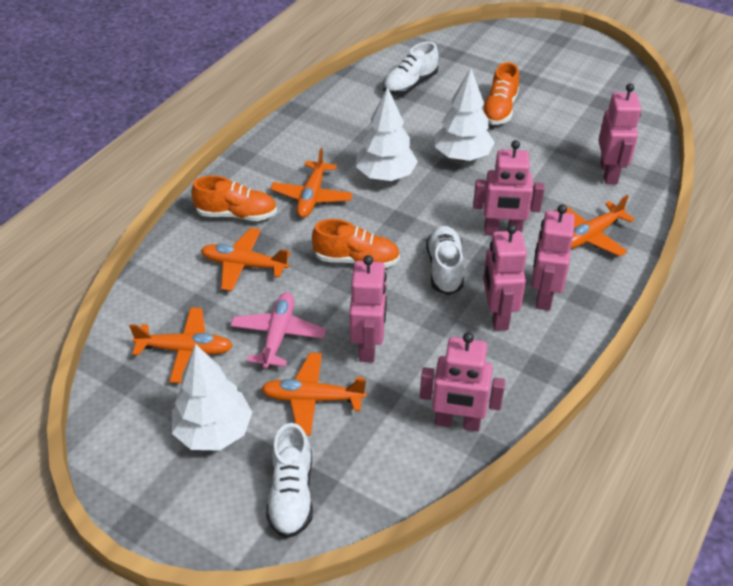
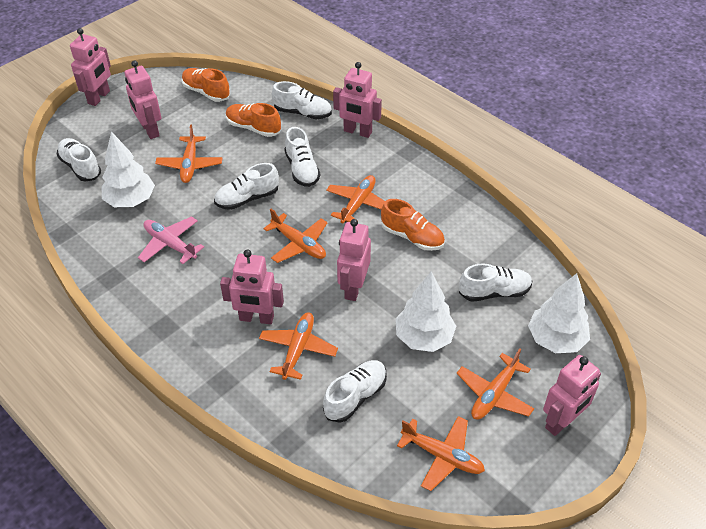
orange plane: 5 -> 6
white shoe: 3 -> 6

